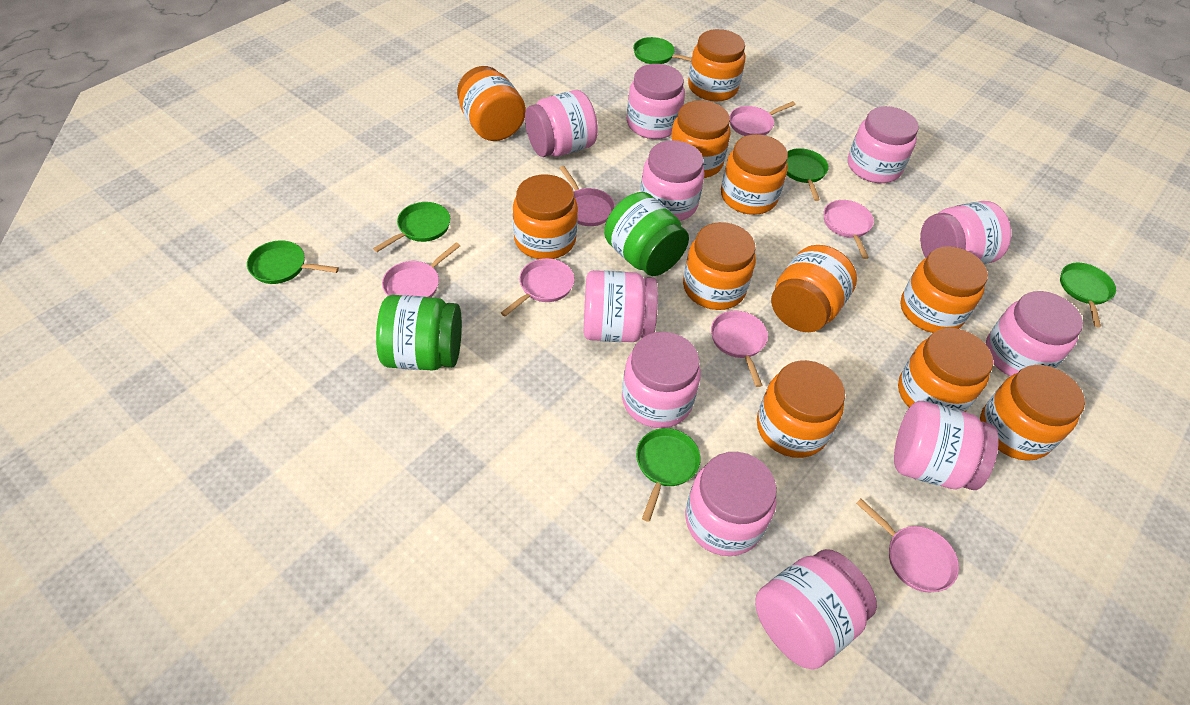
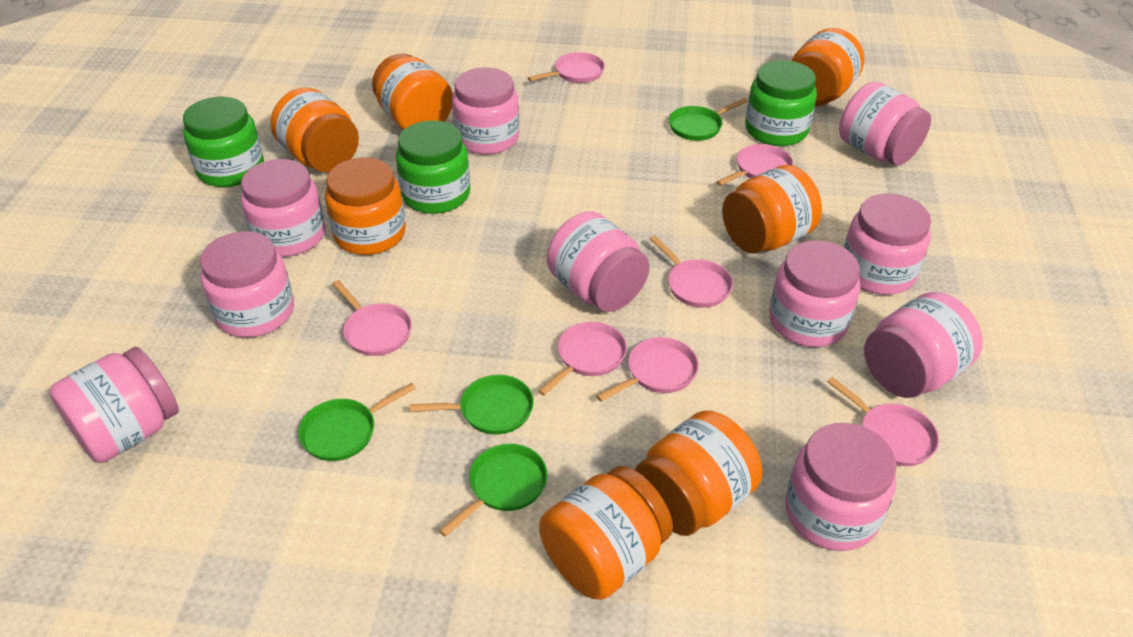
green jar: 2 -> 3
green pan: 6 -> 4
orange jar: 11 -> 7
pink jar: 11 -> 10

